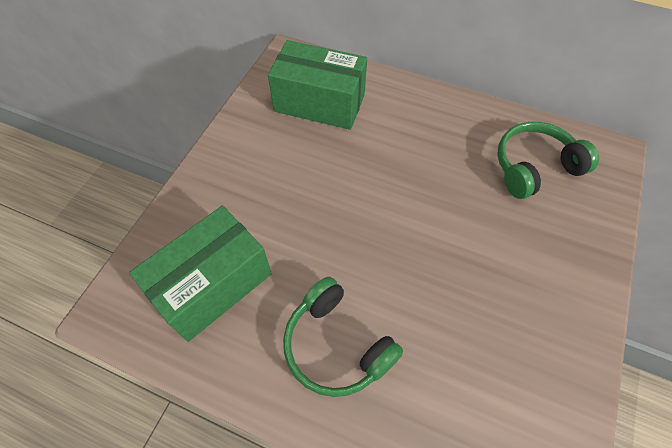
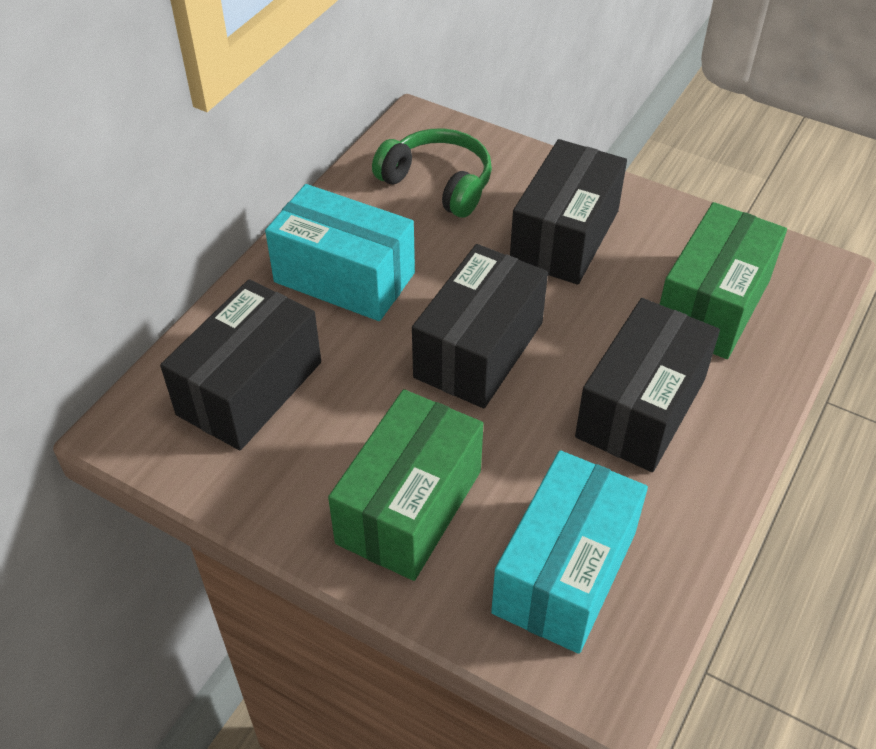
black box: 0 -> 4
green headphones: 2 -> 1
turquoise box: 0 -> 2

